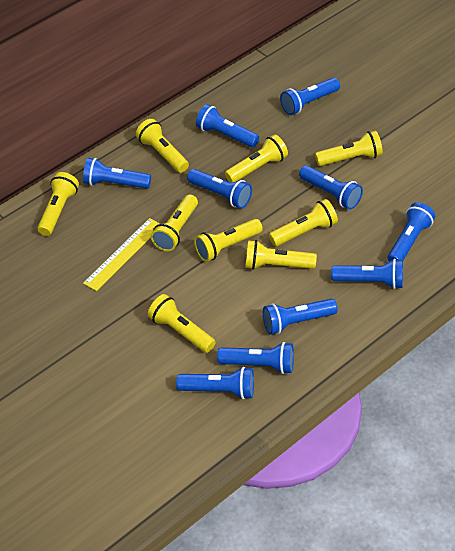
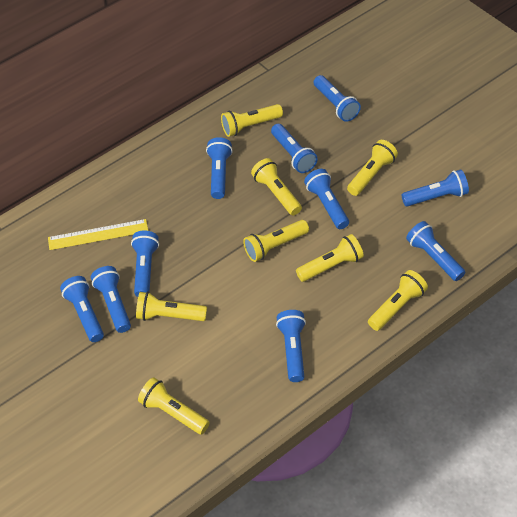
yellow flashlight: 9 -> 8

